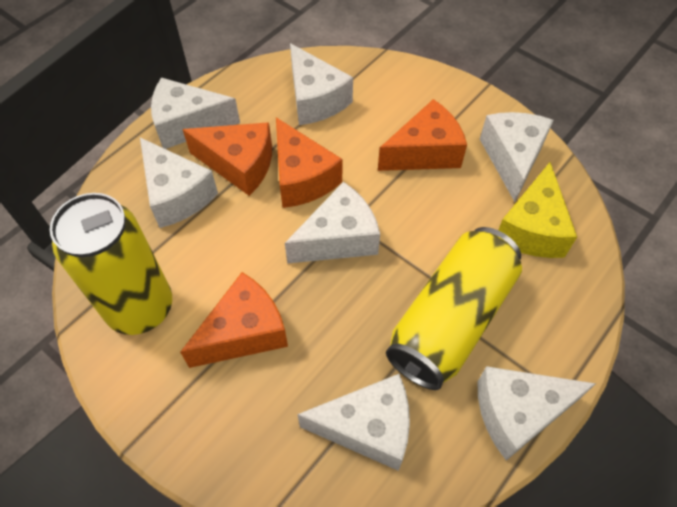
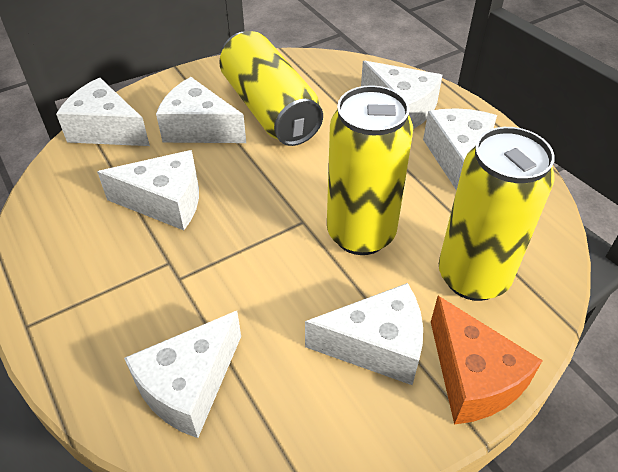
orange cheese: 4 -> 1
yellow can: 2 -> 3
yellow cheese: 1 -> 0

